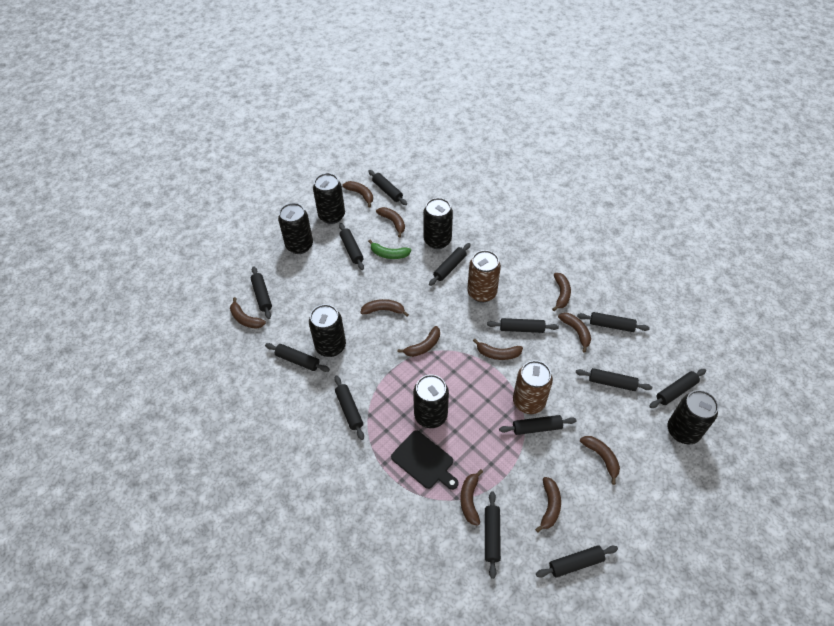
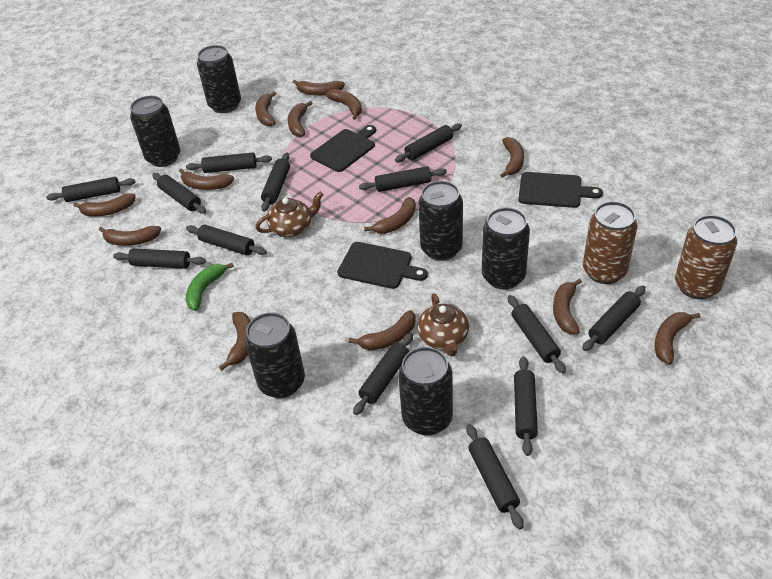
black cutting board: 1 -> 3
brown banana: 11 -> 13
brown teapot: 0 -> 2

